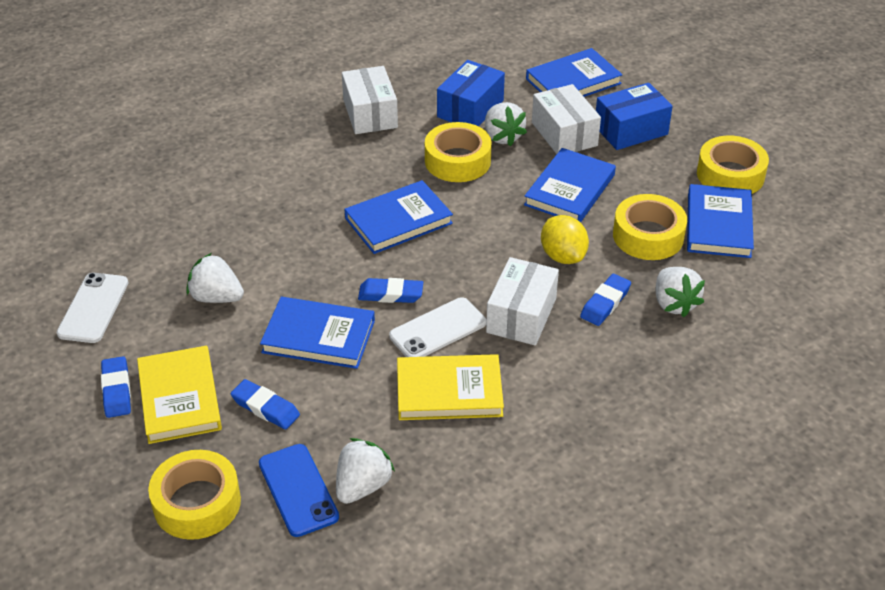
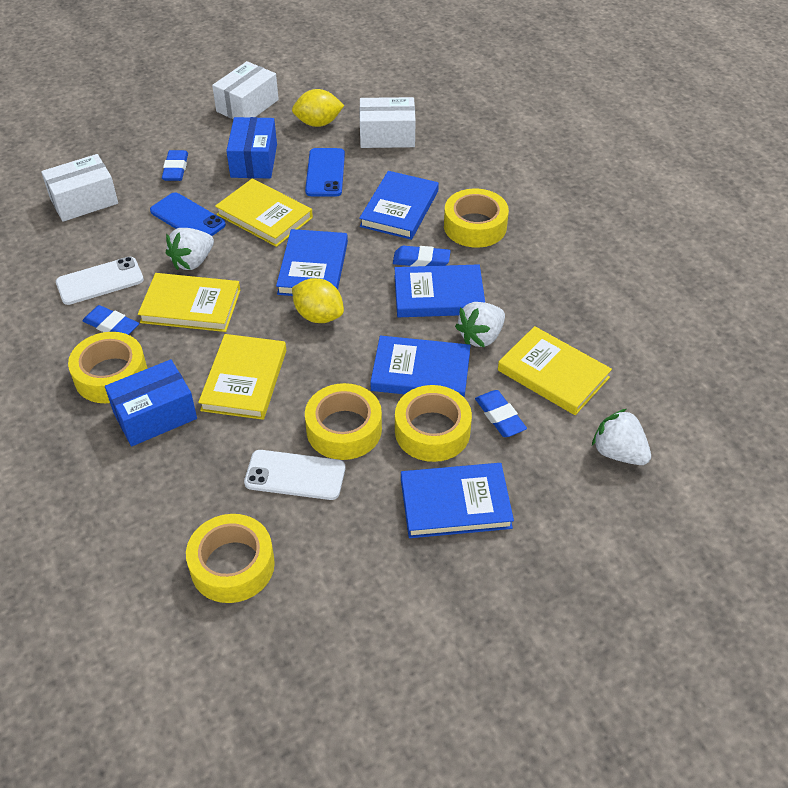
blue phone: 1 -> 2
white strawberry: 4 -> 3
yellow book: 2 -> 4
yellow lemon: 1 -> 2
yellow tape: 4 -> 5

